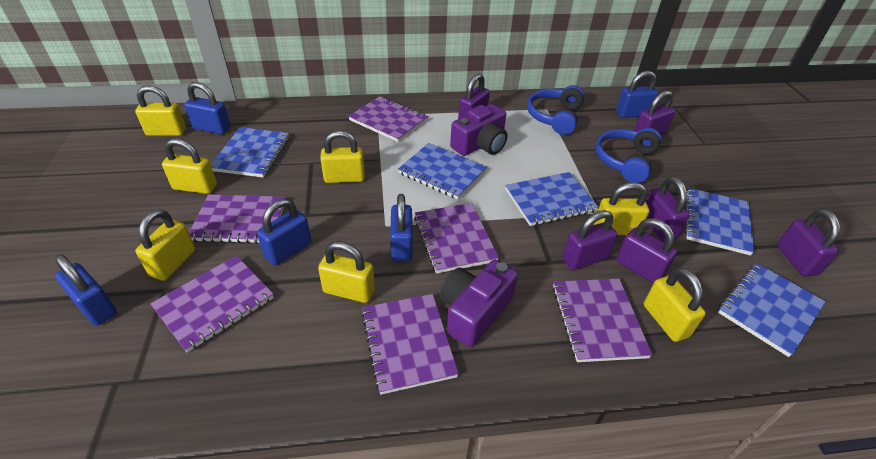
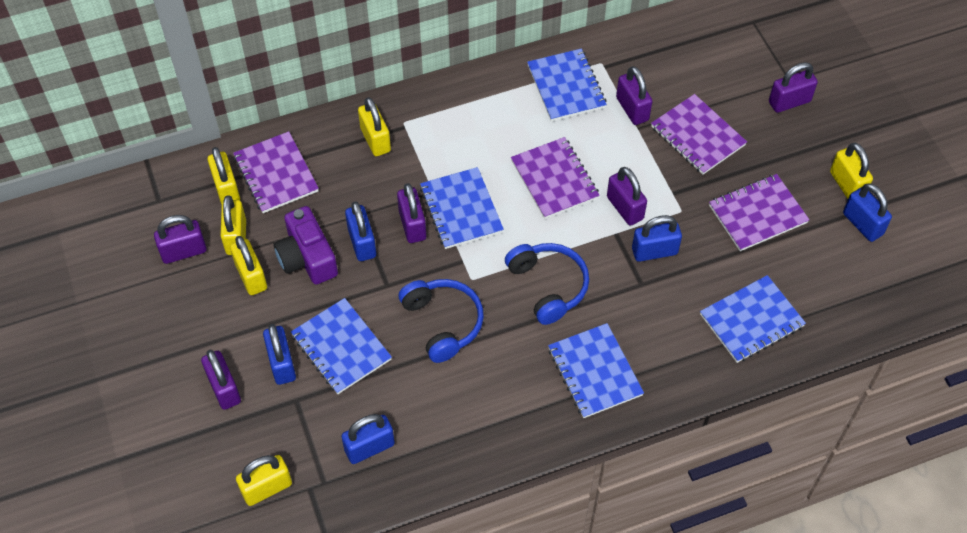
purple camera: 2 -> 1
purple notebook: 6 -> 4
yellow padlock: 7 -> 6

